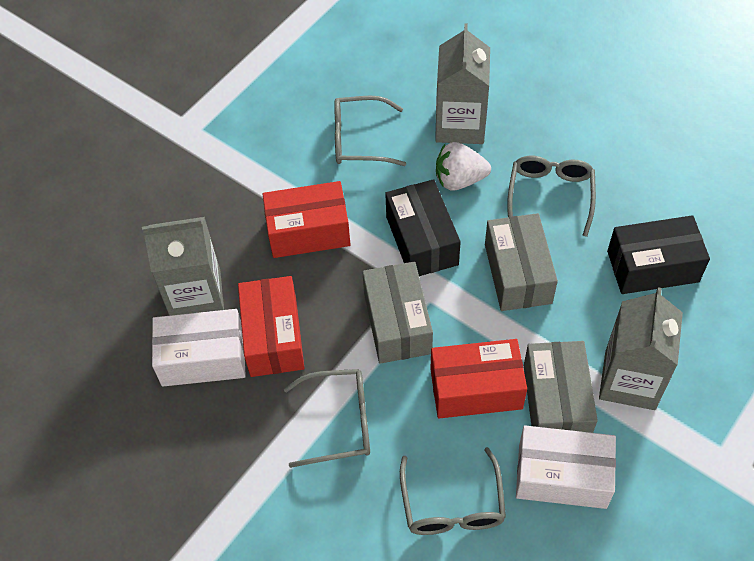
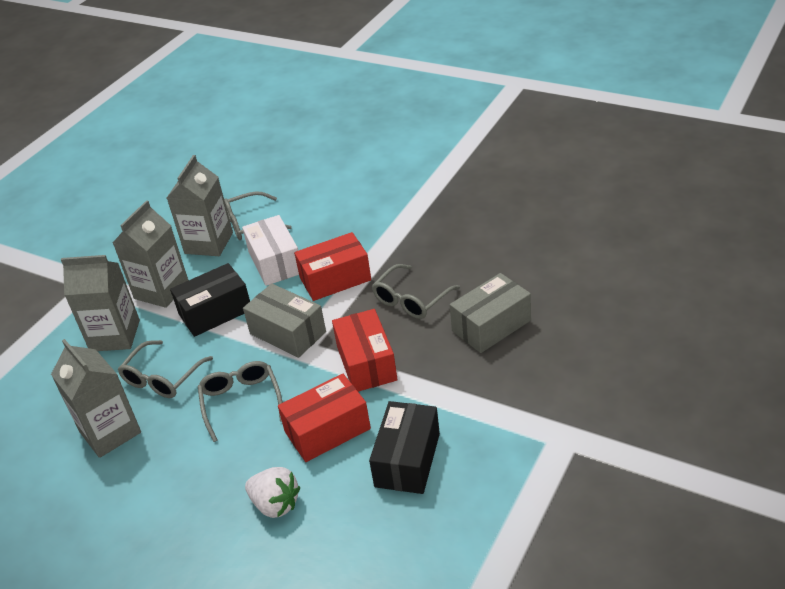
grey box: 3 -> 2
grey carton: 3 -> 4
white box: 2 -> 1

